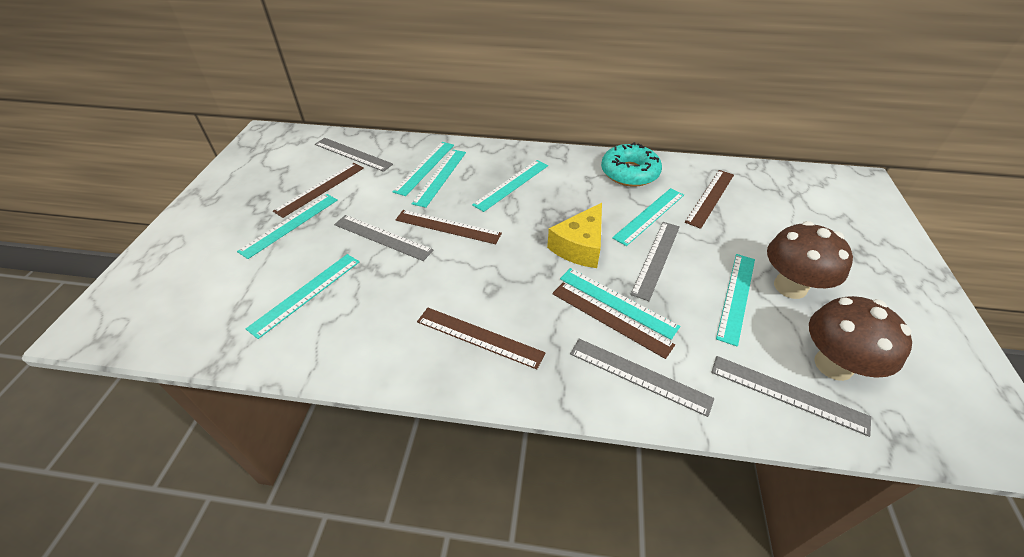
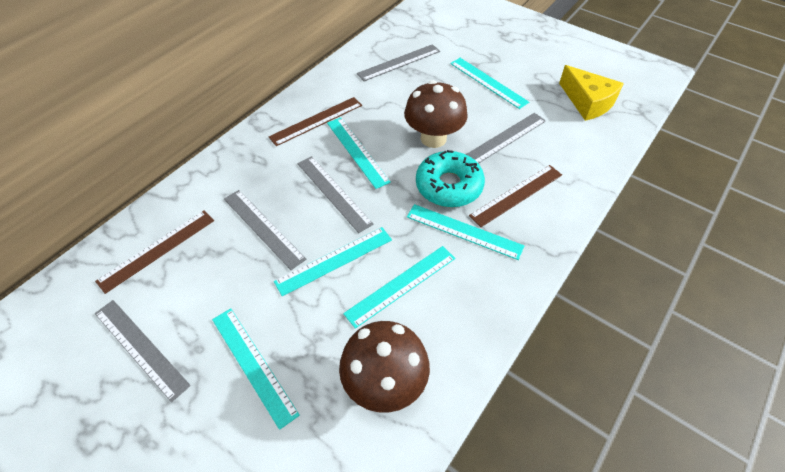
brown ruler: 5 -> 3
turquoise ruler: 8 -> 6

